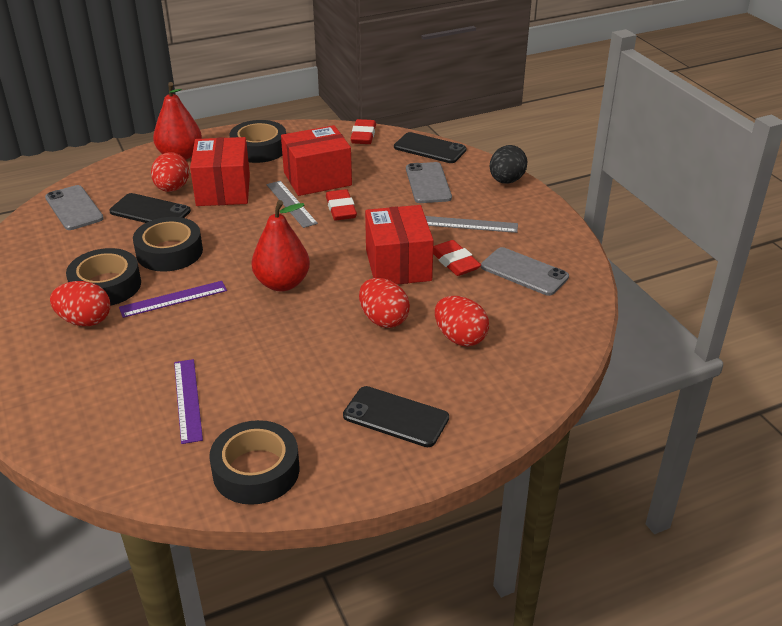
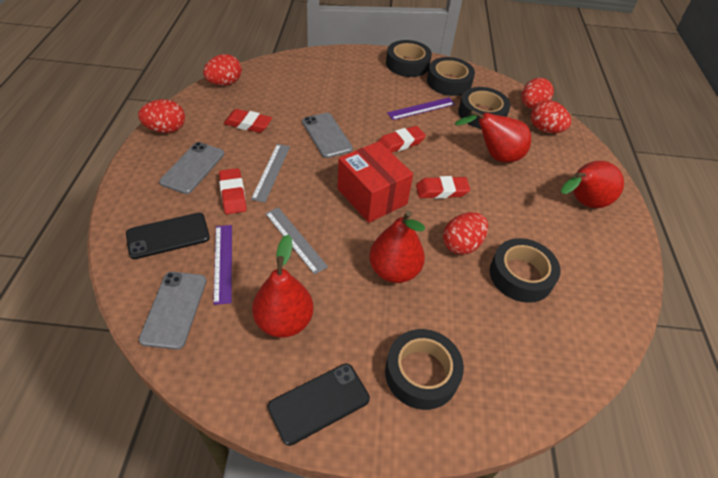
black egg: 1 -> 0
black phone: 3 -> 2
black tape: 4 -> 5
red box: 3 -> 1
red egg: 4 -> 5
red eraser: 3 -> 4
red pear: 2 -> 4

